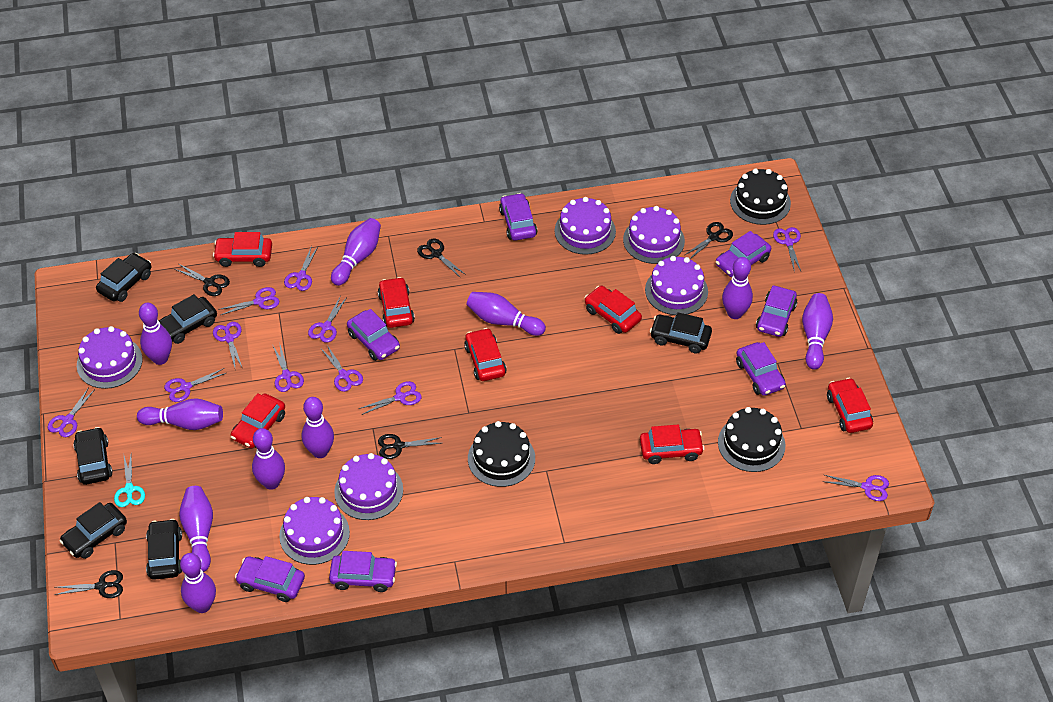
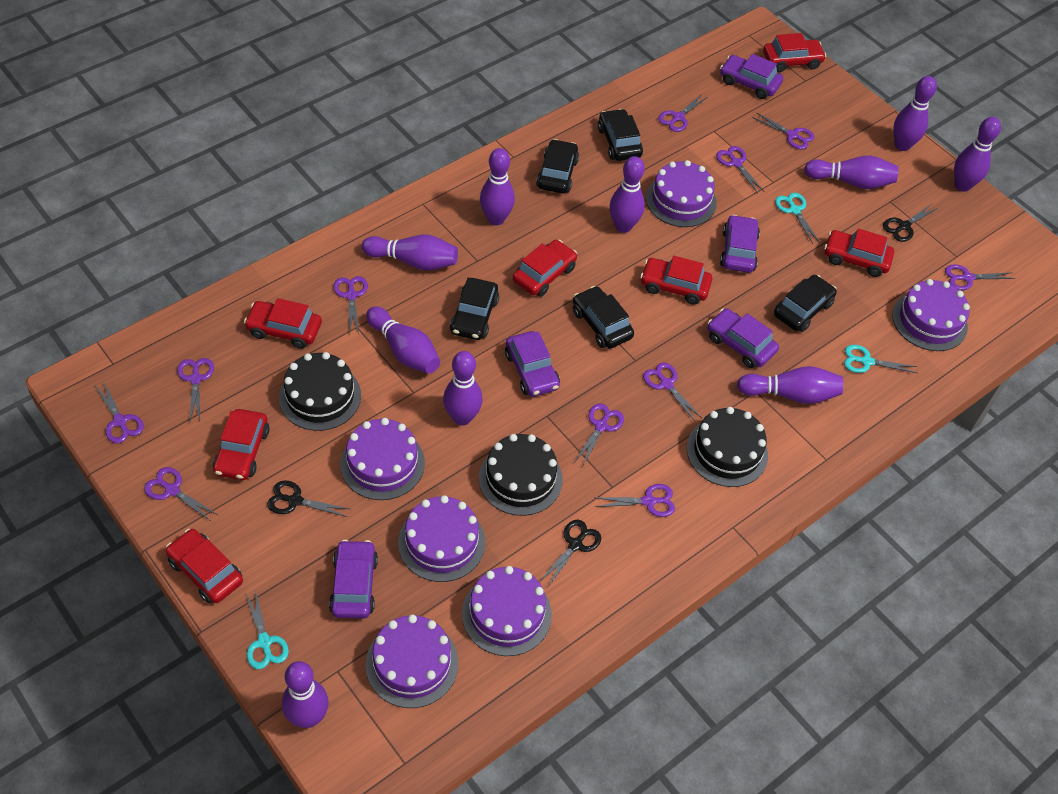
black car: 6 -> 5
black scissors: 5 -> 3
purple car: 7 -> 5
turquoise scissors: 1 -> 3

